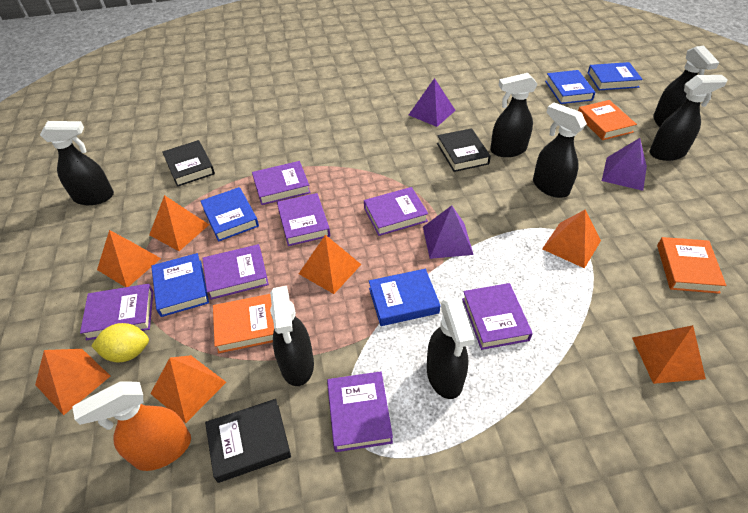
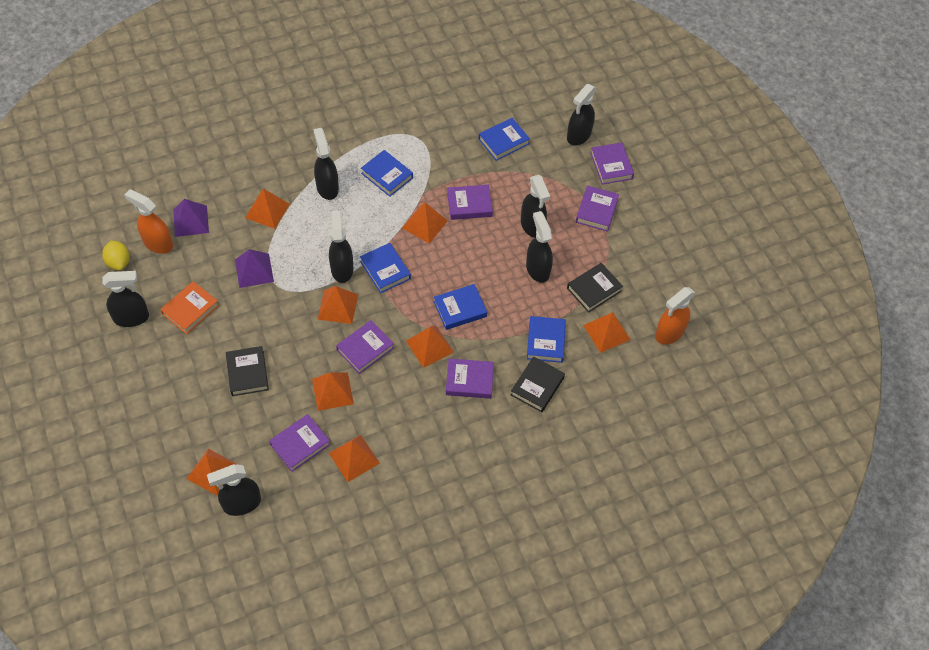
orange book: 3 -> 1
orange pyramid: 7 -> 8
orange spray bottle: 1 -> 2
purple book: 7 -> 6
purple pyramid: 3 -> 2

